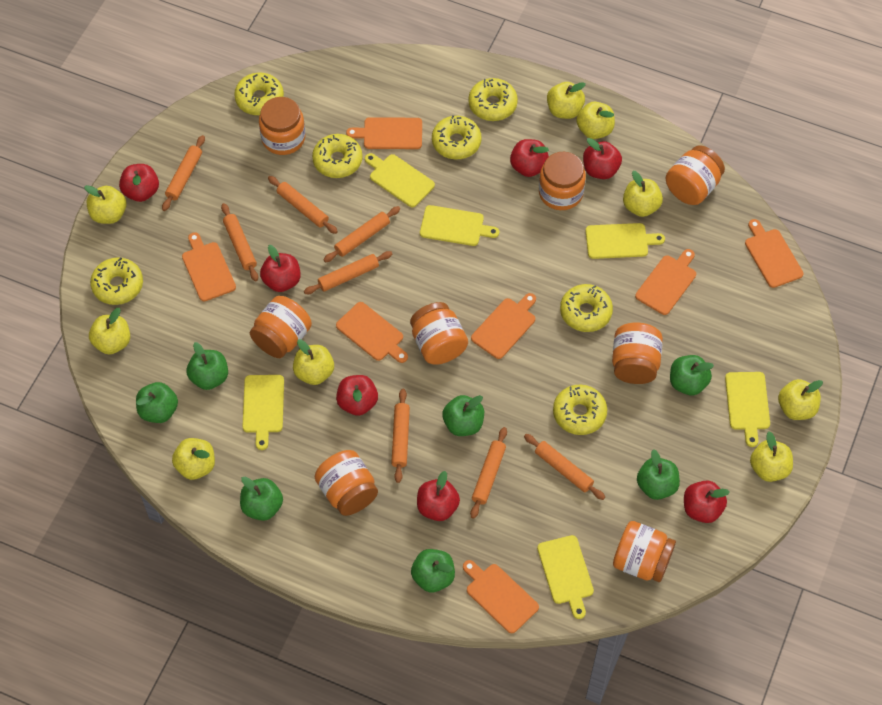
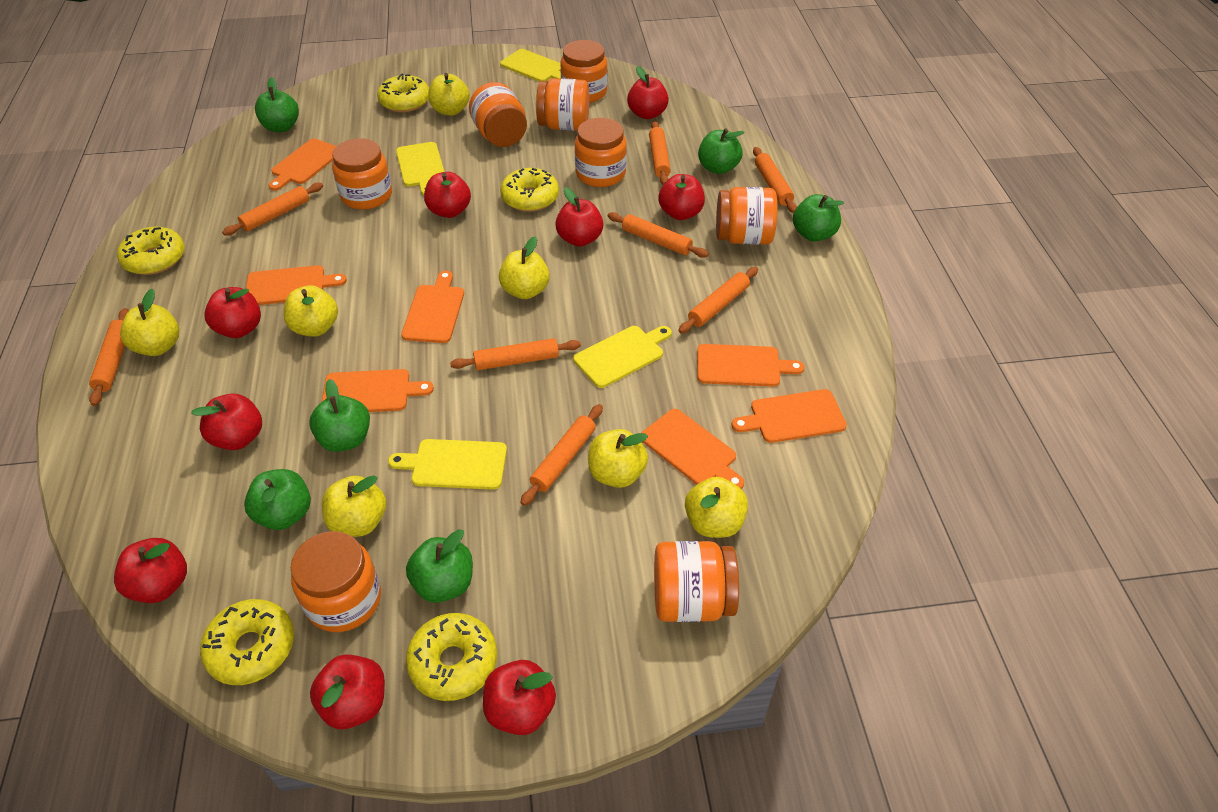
green apple: 7 -> 6
red apple: 7 -> 9
yellow apple: 9 -> 7
yellow cutting board: 6 -> 4
yellow donut: 7 -> 5

